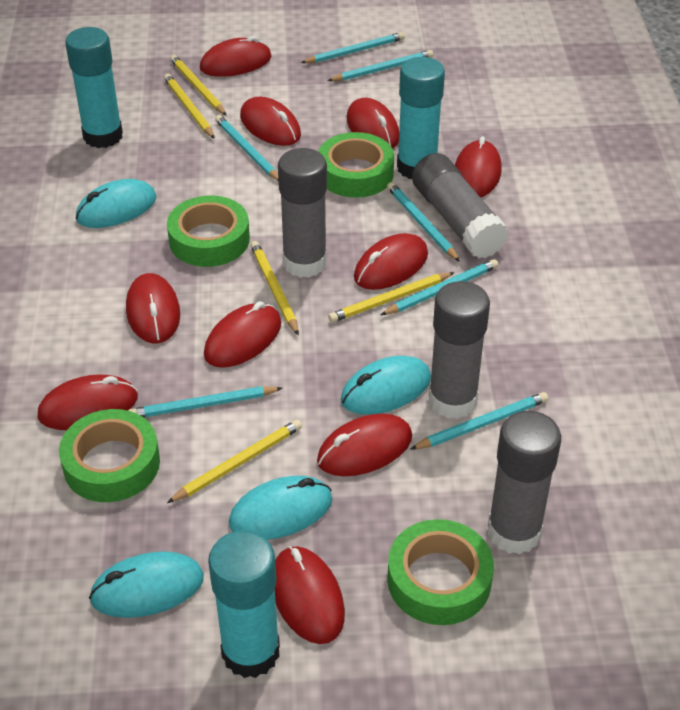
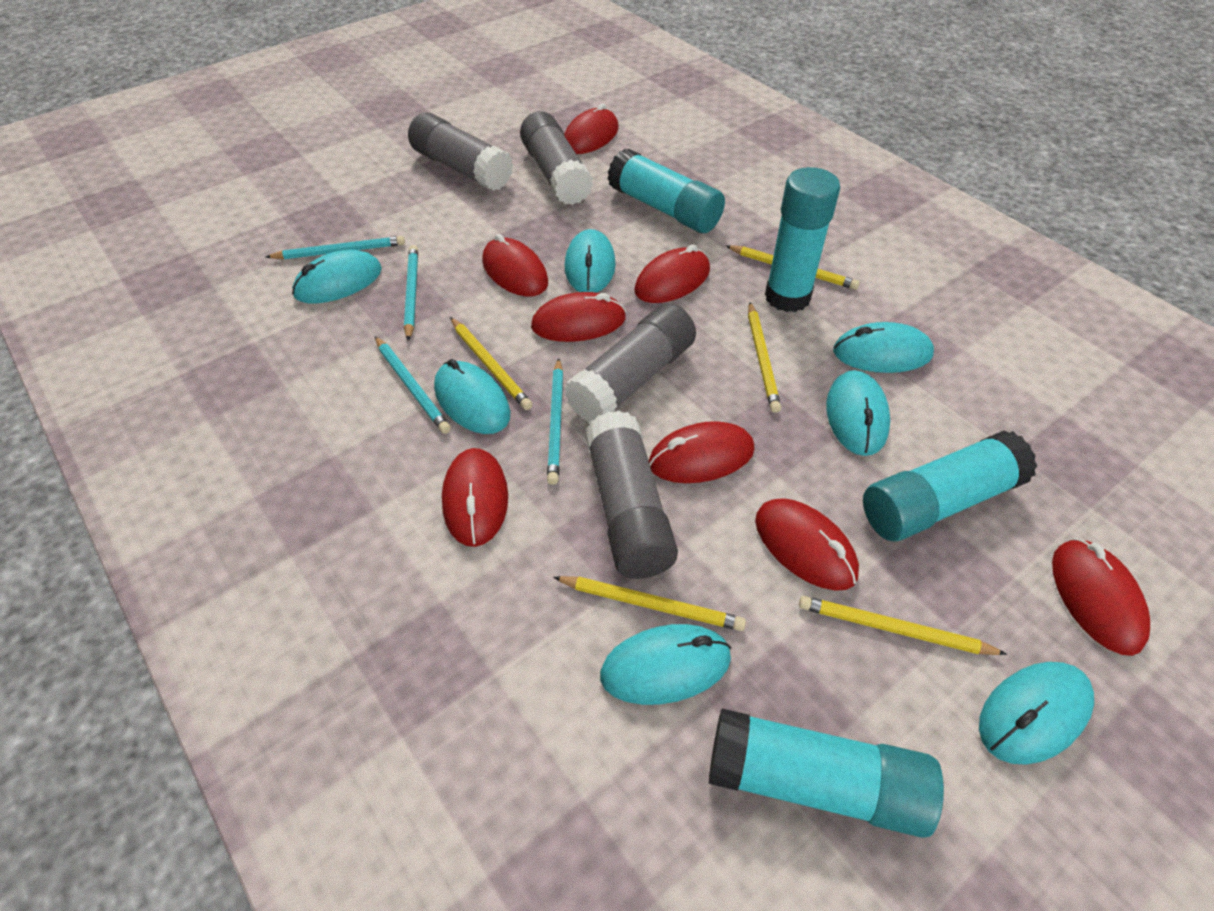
green tape: 4 -> 0
red mouse: 10 -> 8
turquoise glue stick: 3 -> 4
turquoise mouse: 4 -> 7
turquoise pencil: 7 -> 4

